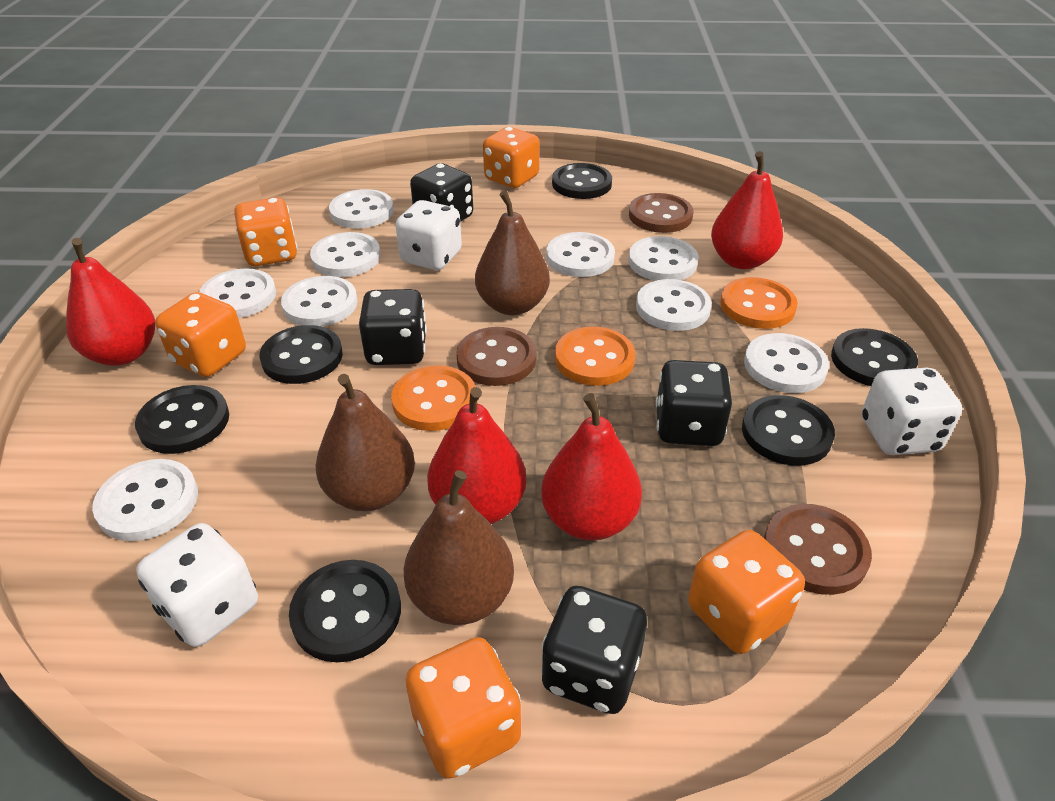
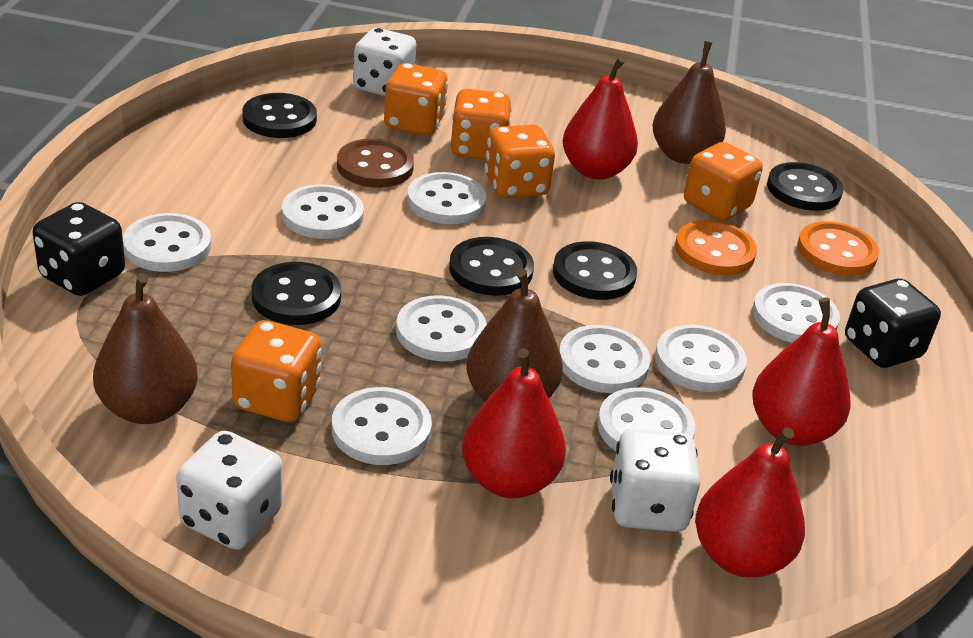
black button: 6 -> 5
black dice: 4 -> 2
brown button: 3 -> 1
orange button: 3 -> 2

